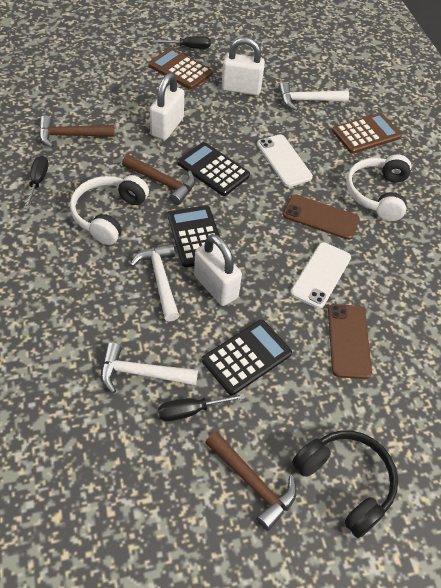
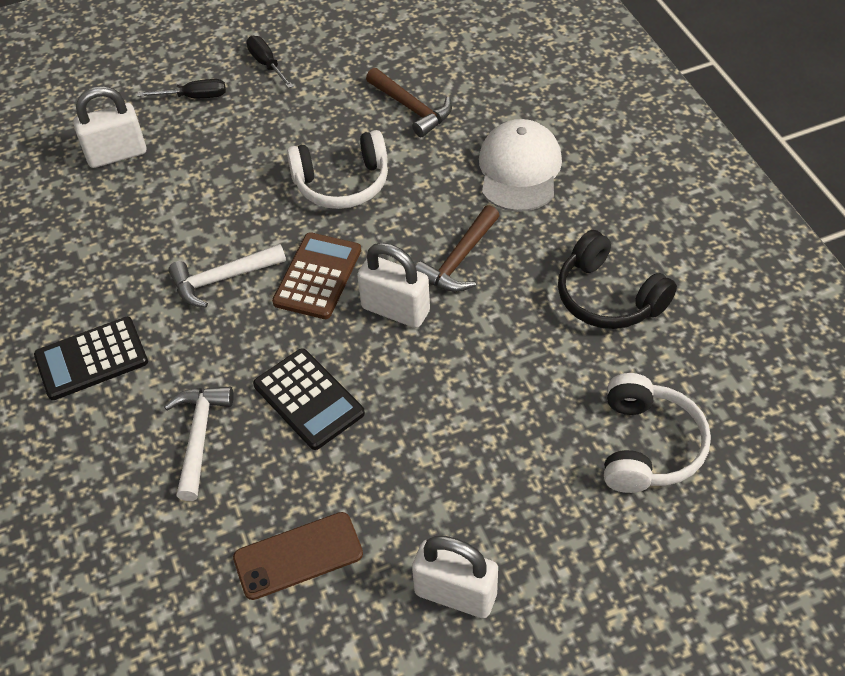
black calculator: 3 -> 2
black screwdriver: 3 -> 2
brown calculator: 2 -> 1
brown hammer: 3 -> 2
brown phone: 2 -> 1
white cap: 0 -> 1
white hammer: 3 -> 2
white phone: 2 -> 0

